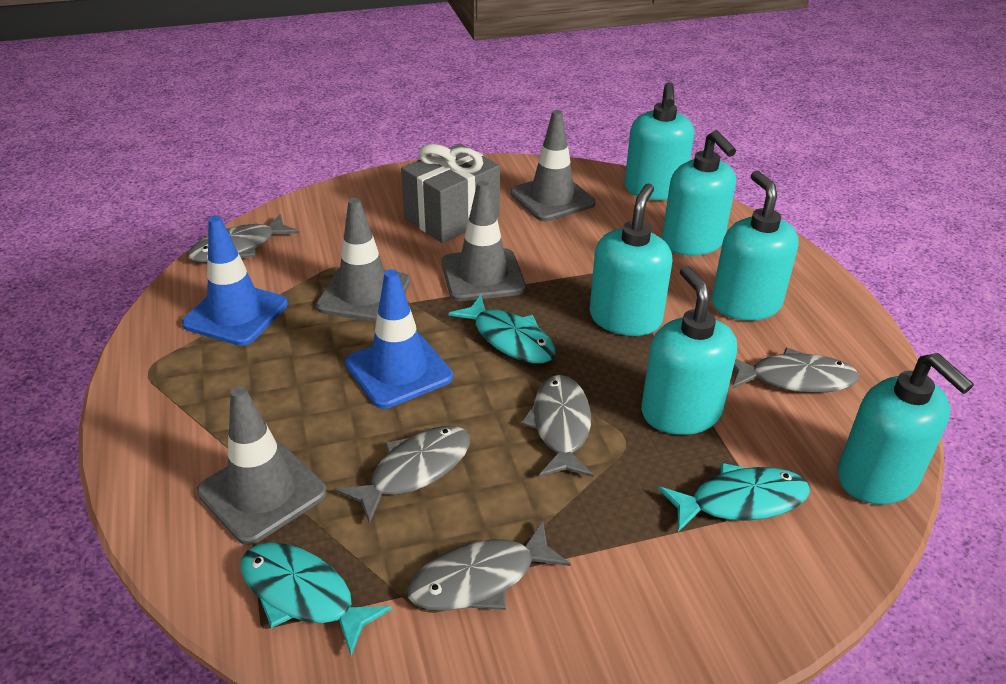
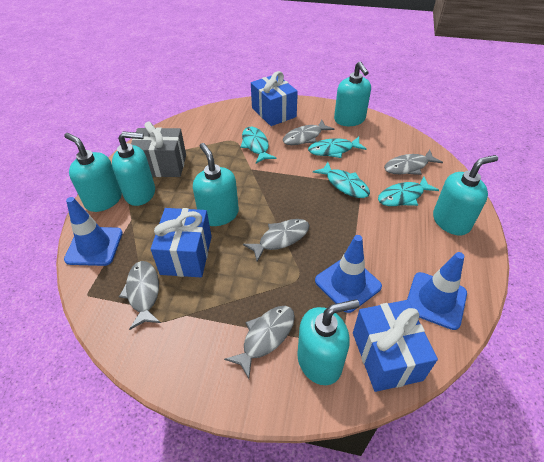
blue gift: 0 -> 3
blue traffic cone: 2 -> 3
grey traffic cone: 4 -> 0
turquoise fish: 3 -> 4

